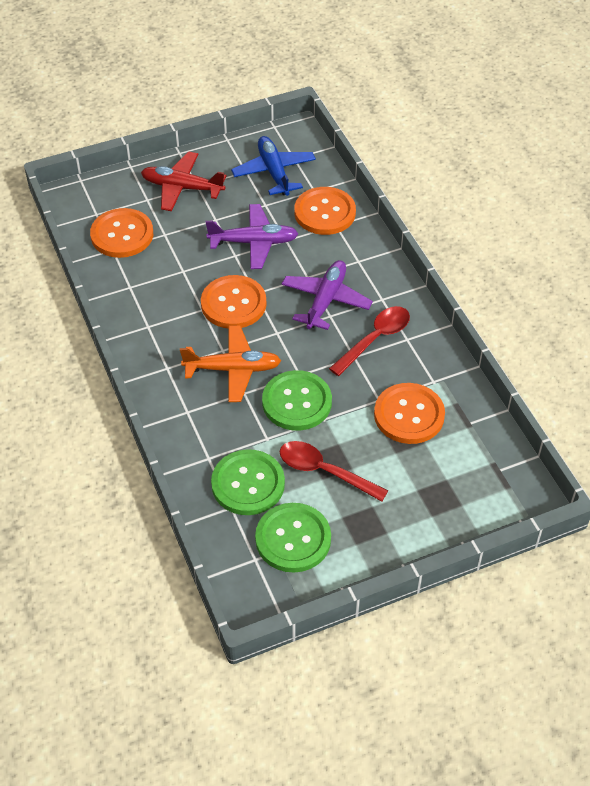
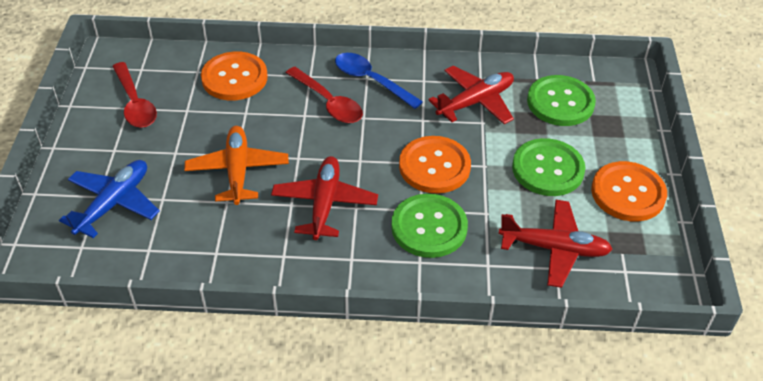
blue spoon: 0 -> 1
orange button: 4 -> 3
purple plane: 2 -> 0
red plane: 1 -> 3

